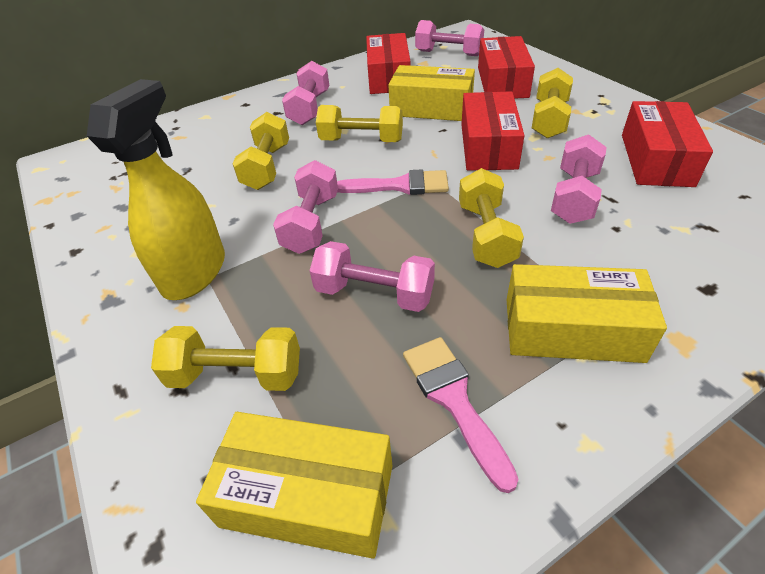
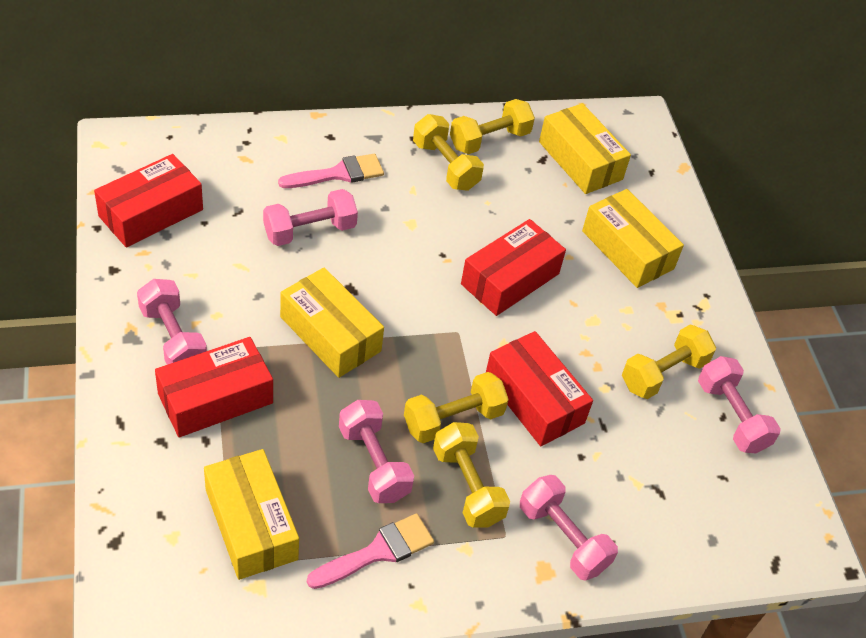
yellow box: 3 -> 4
yellow spray bottle: 1 -> 0

